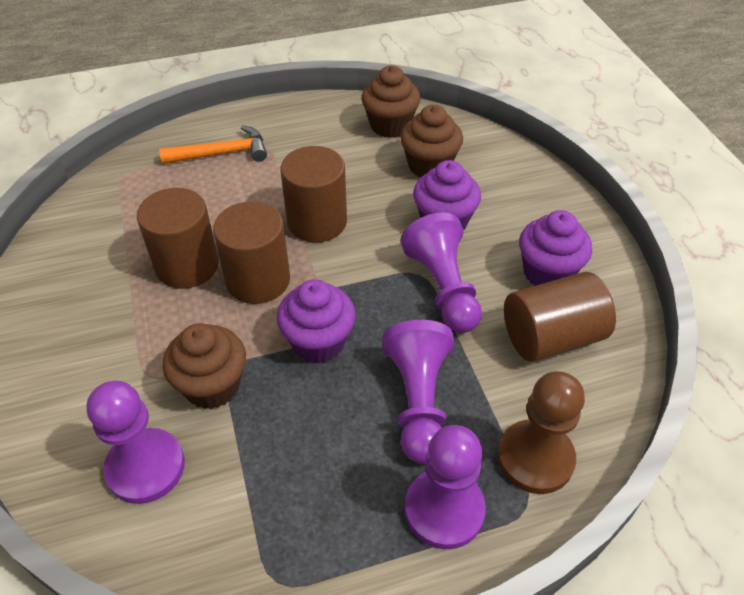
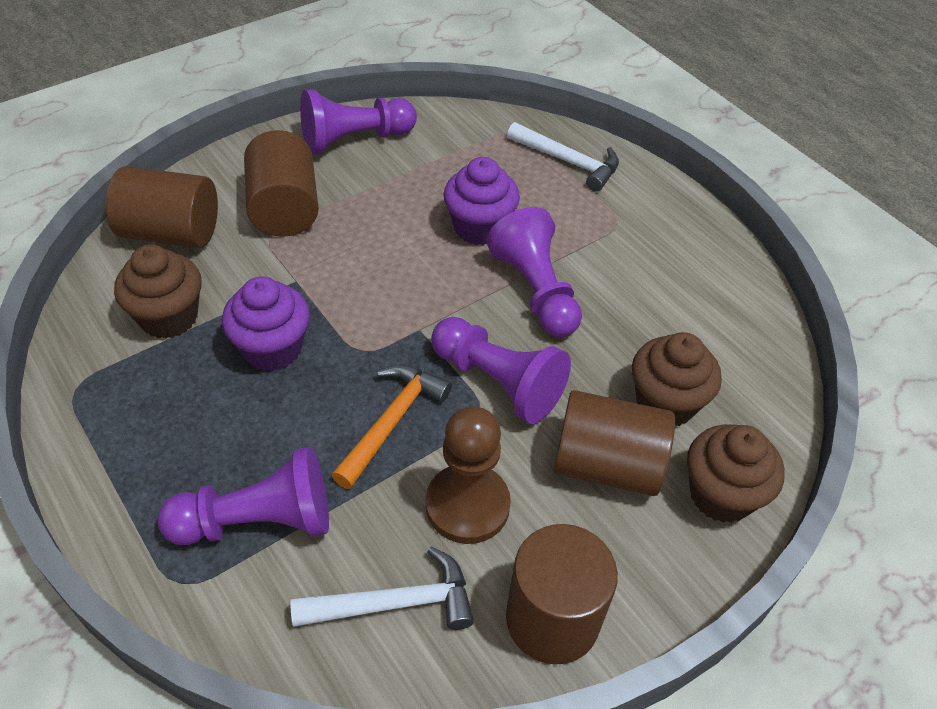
purple cupcake: 3 -> 2
white hammer: 0 -> 2

